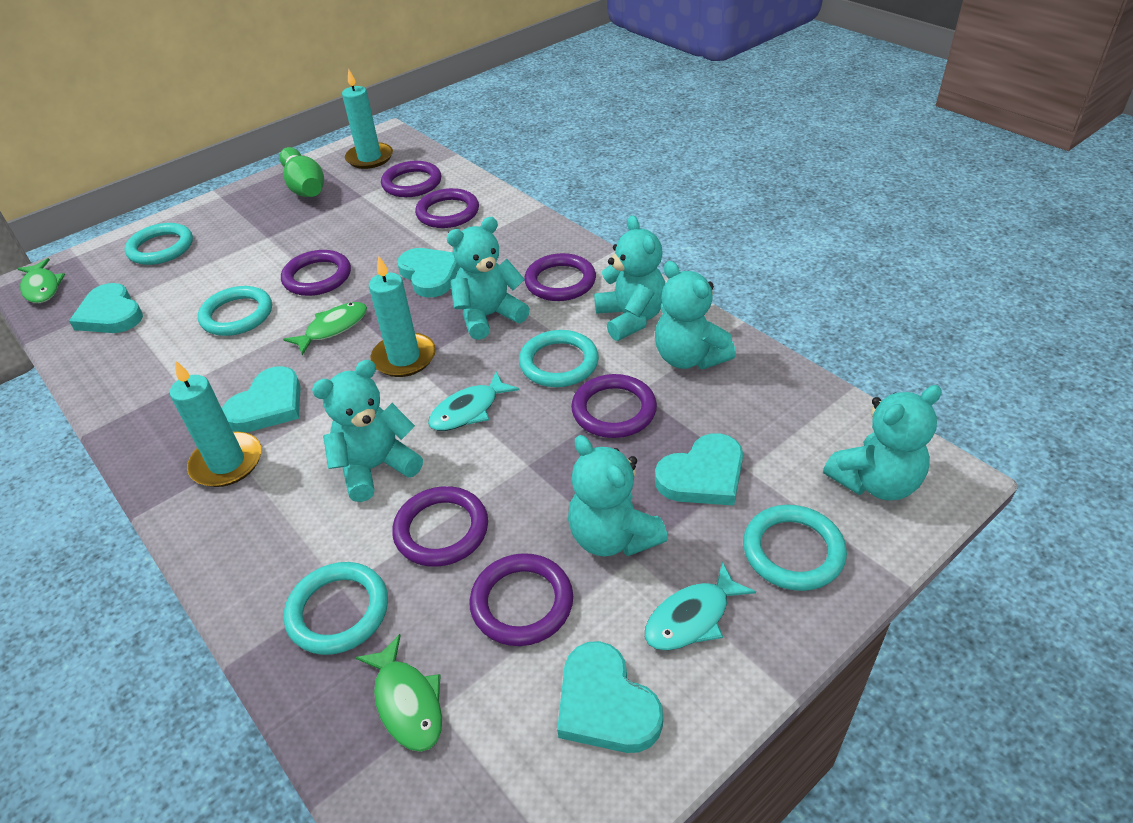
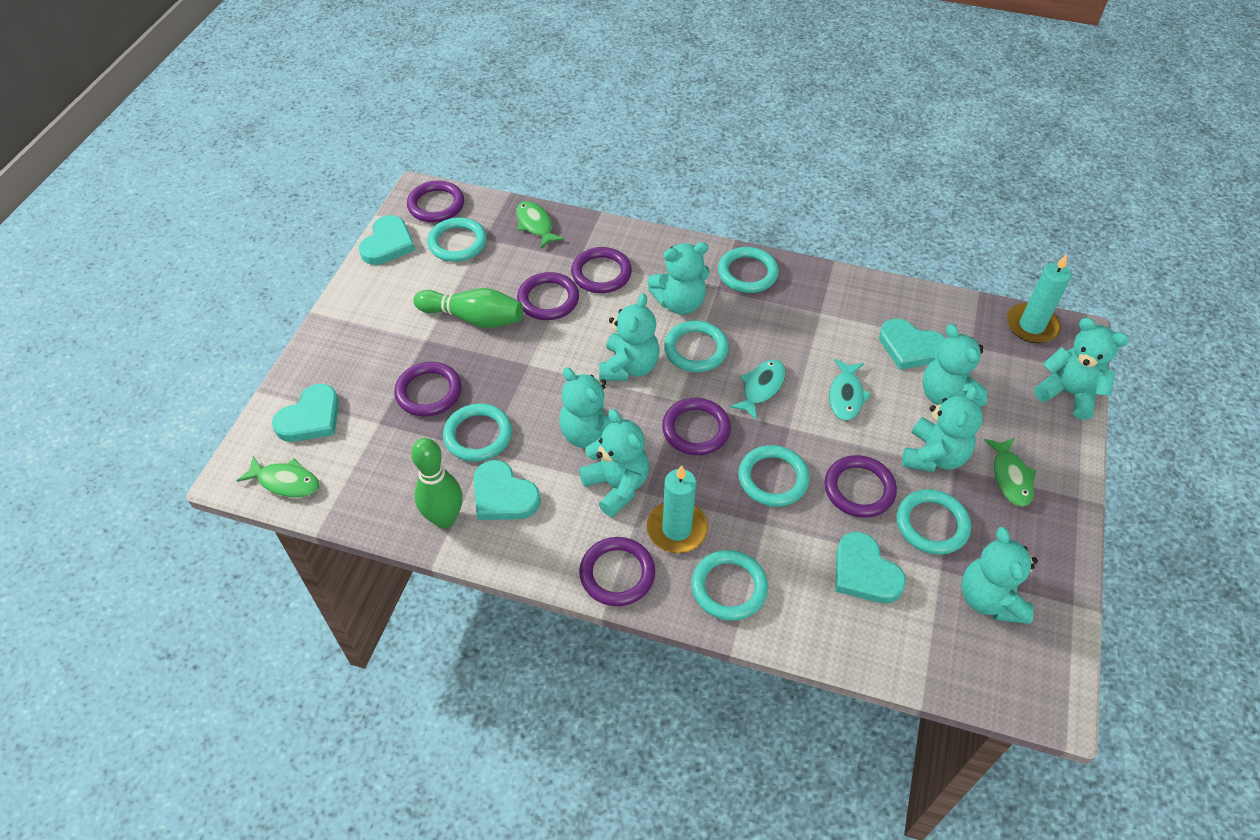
green bowling pin: 1 -> 2
turquoise candle: 3 -> 2
turquoise ring: 5 -> 7
turquoise teddy bear: 6 -> 8

